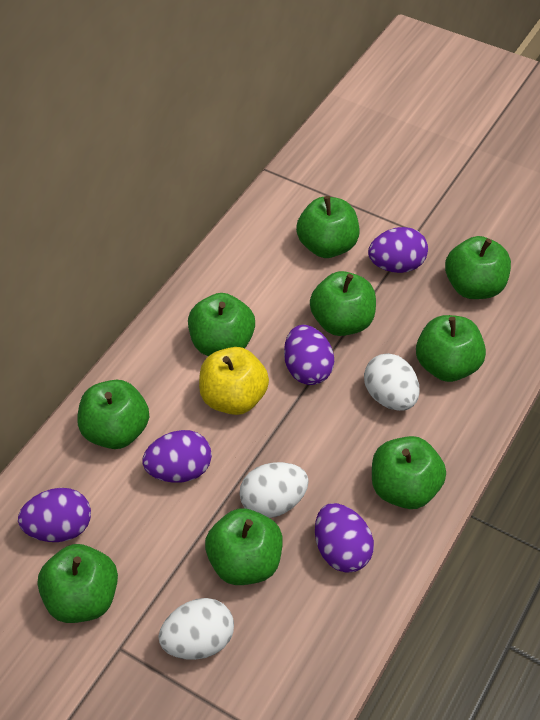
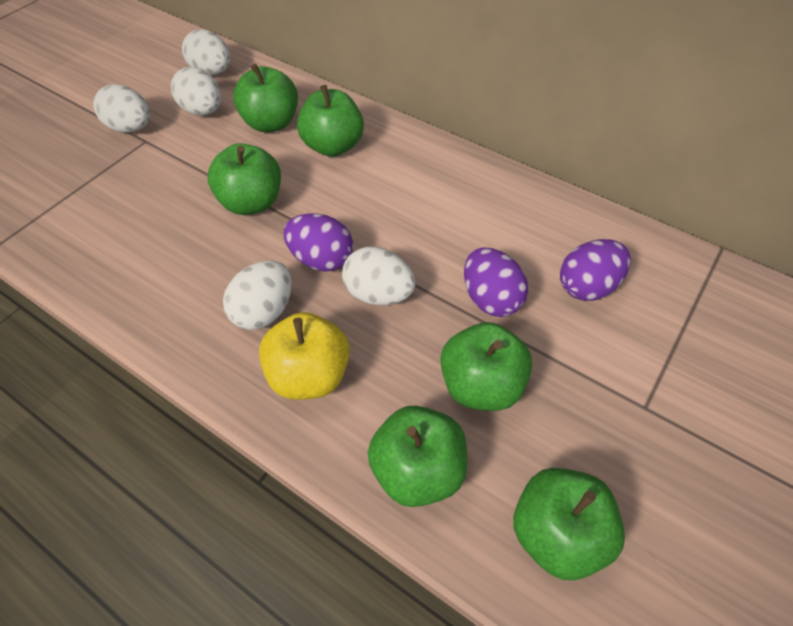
green apple: 9 -> 6
purple egg: 5 -> 3
white egg: 3 -> 5

